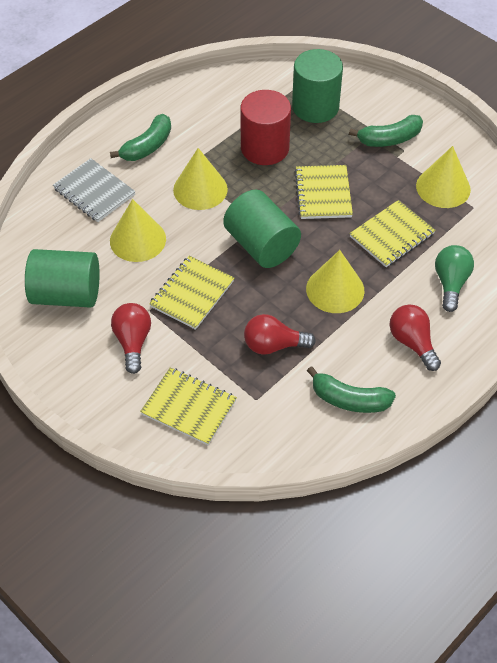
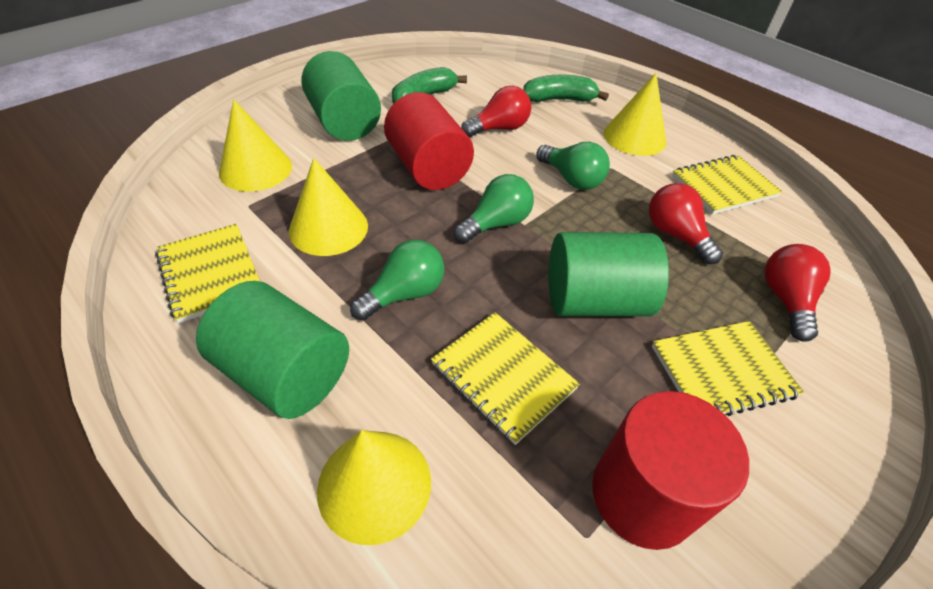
green banana: 3 -> 2
green light bulb: 1 -> 3
grey notebook: 1 -> 0
red cylinder: 1 -> 2

